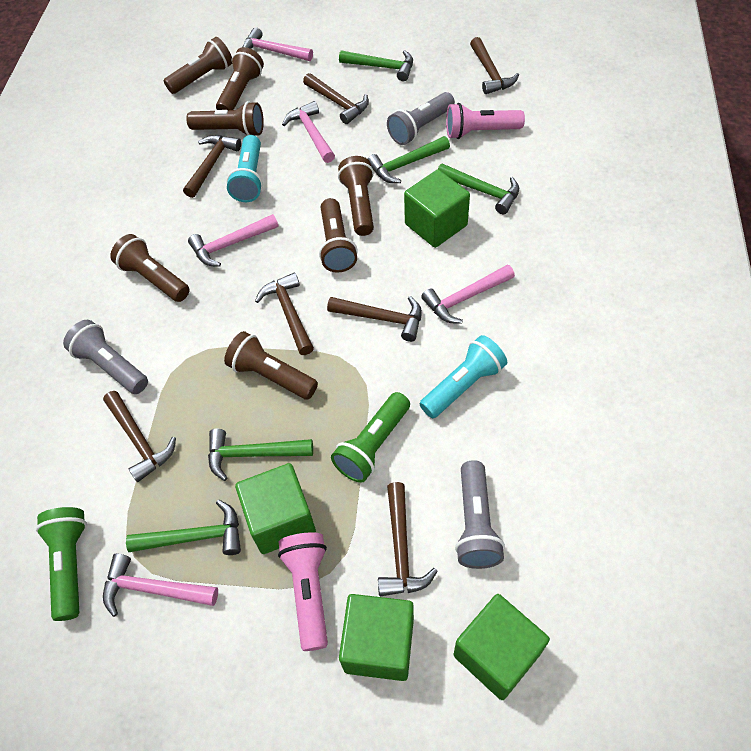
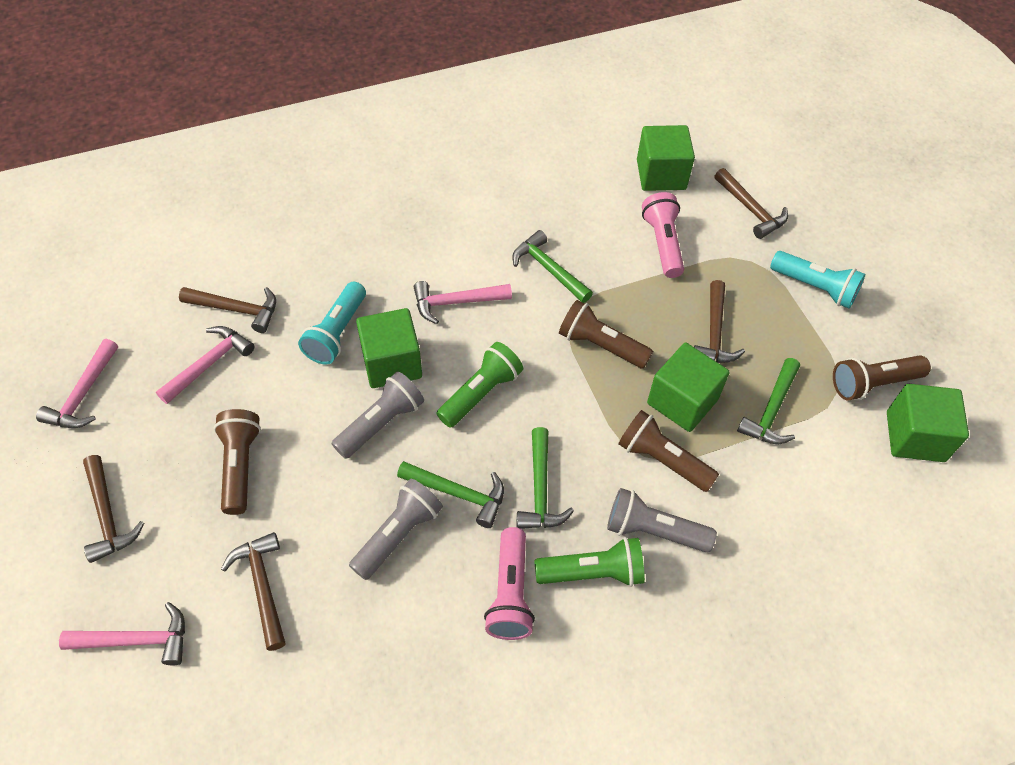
brown flashlight: 7 -> 4
brown hammer: 7 -> 5
green hammer: 5 -> 4
pink hammer: 5 -> 4

